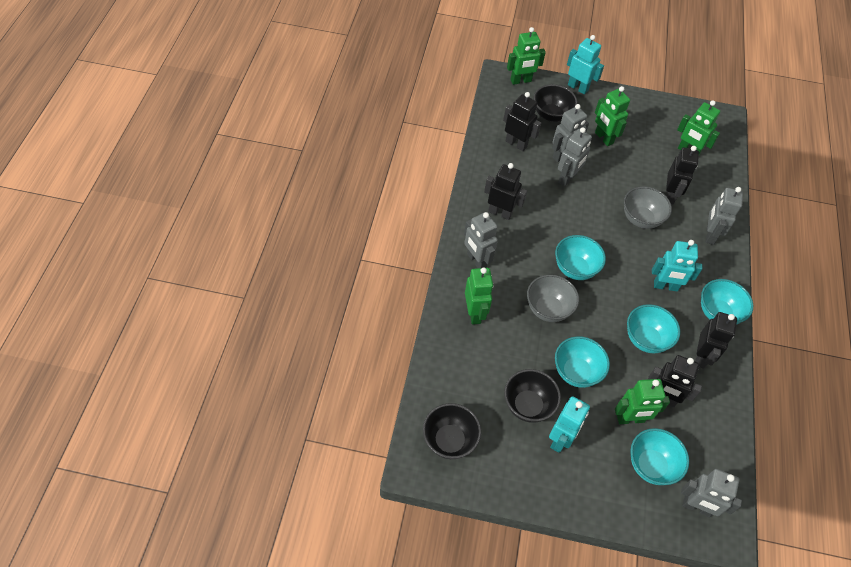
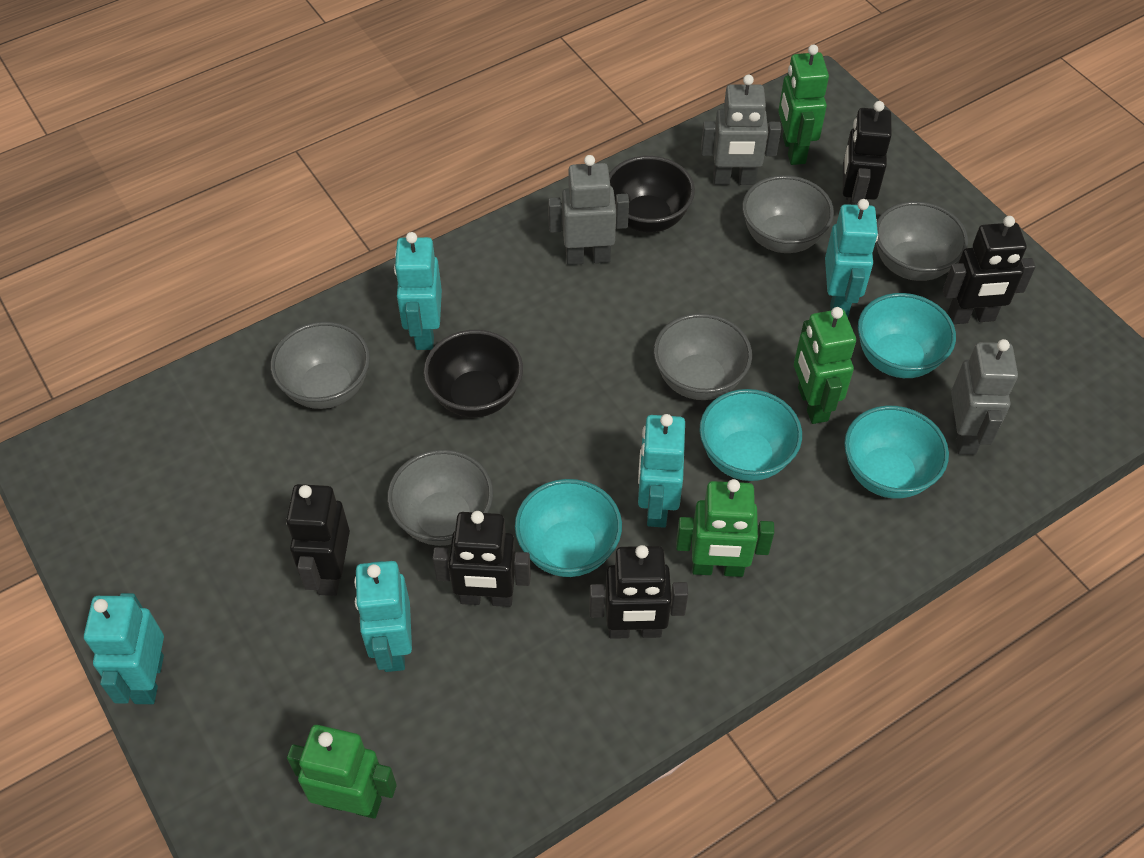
black bowl: 3 -> 2
green robot: 5 -> 4
grey bowl: 2 -> 5
grey robot: 5 -> 3
turquoise bowl: 5 -> 4
turquoise robot: 3 -> 5

